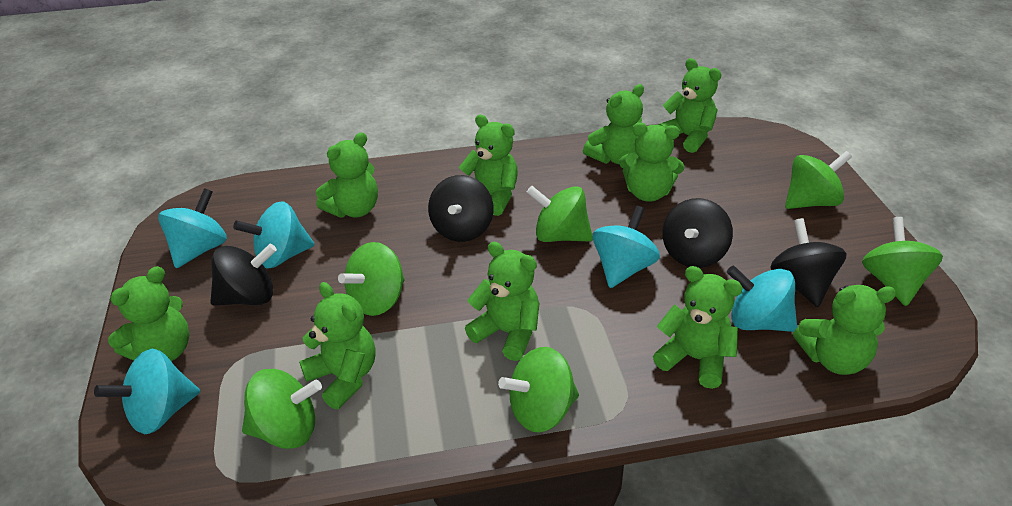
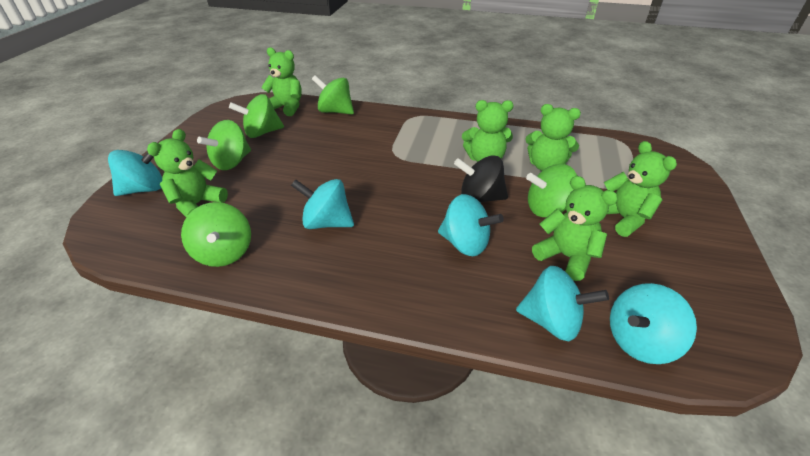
black spinning top: 4 -> 1
green spinning top: 6 -> 5
green teddy bear: 10 -> 6

